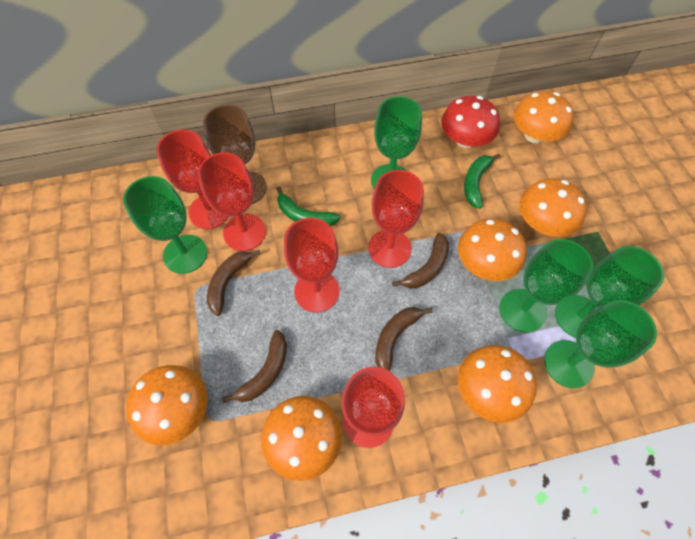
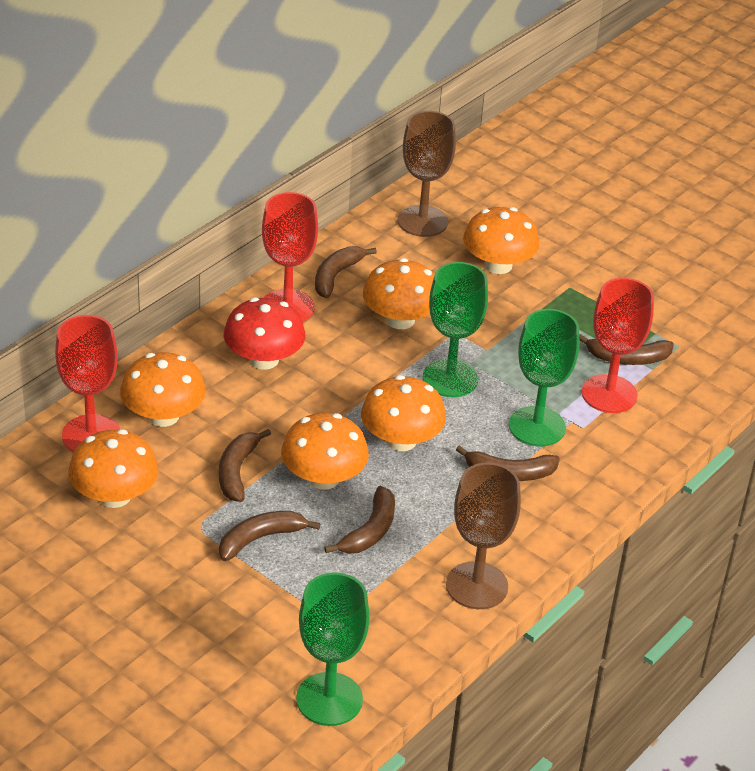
brown banana: 4 -> 6
brown goblet: 1 -> 2
green banana: 2 -> 0
green goblet: 5 -> 3
red goblet: 5 -> 3

